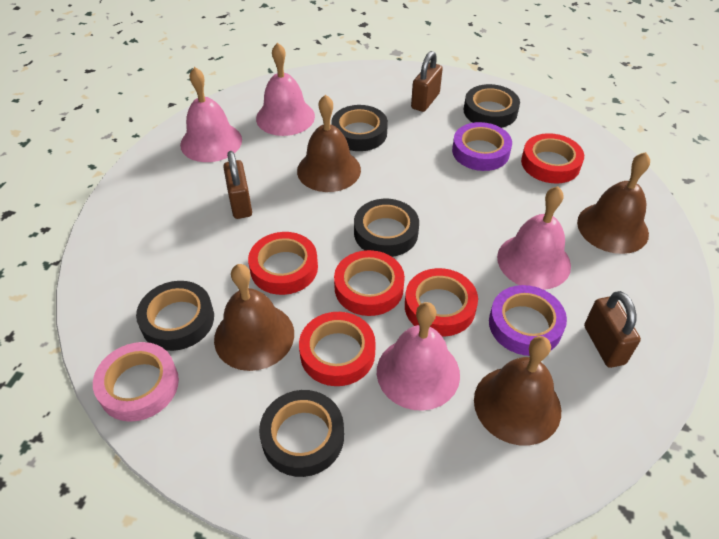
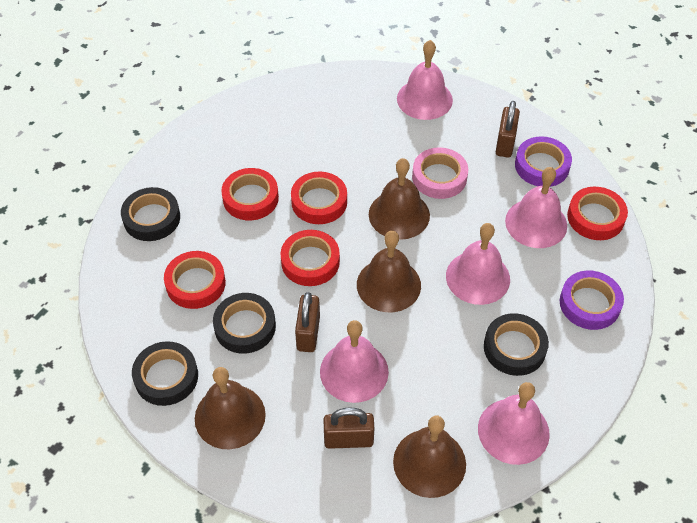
black tape: 5 -> 4
pink bell: 4 -> 5

